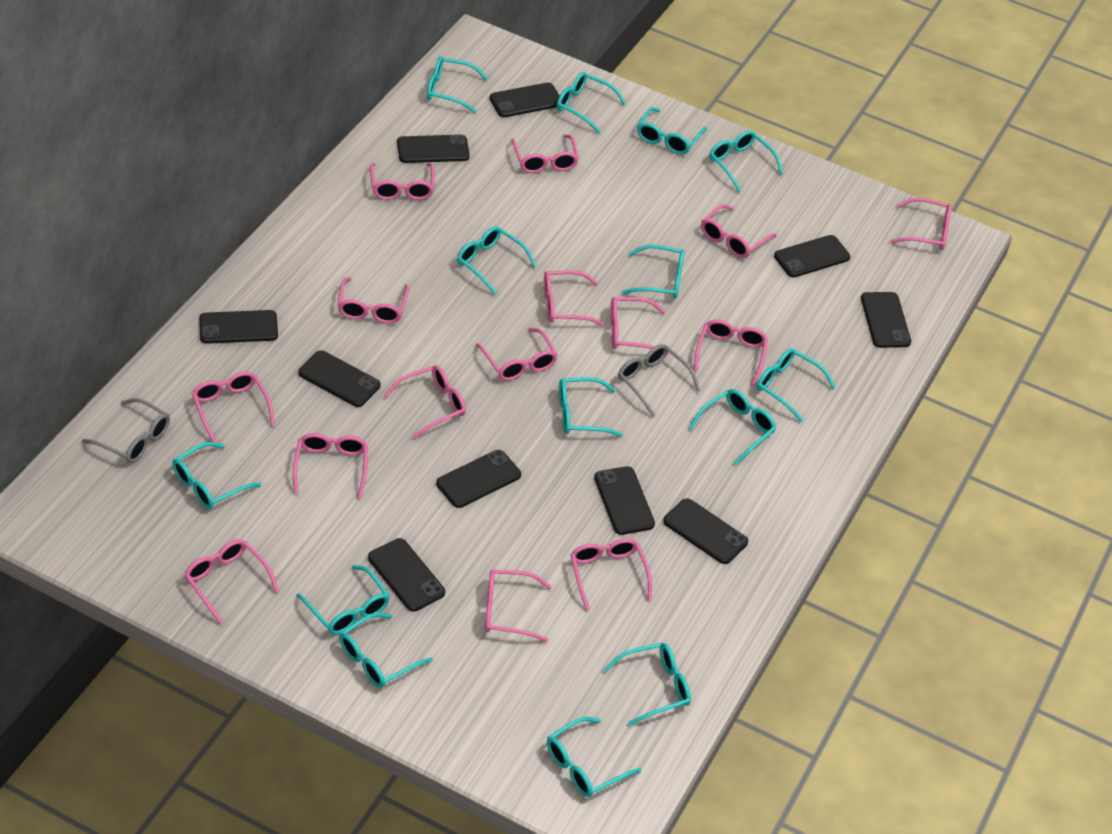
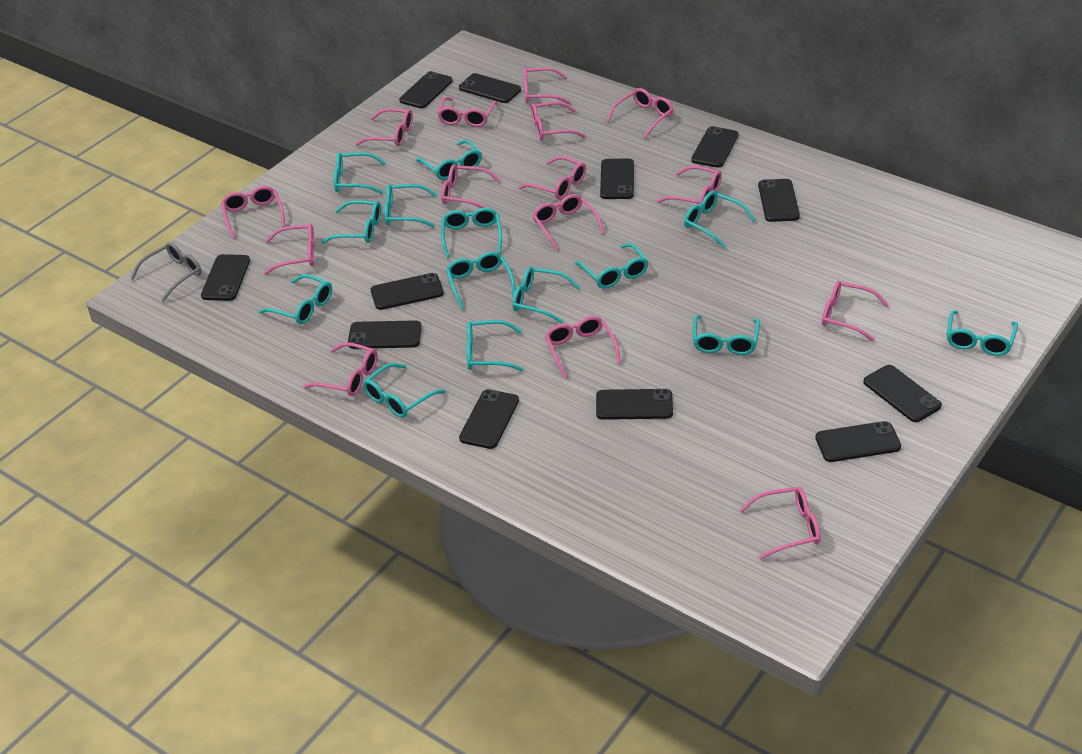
black phone: 10 -> 12
grey glasses: 2 -> 1

